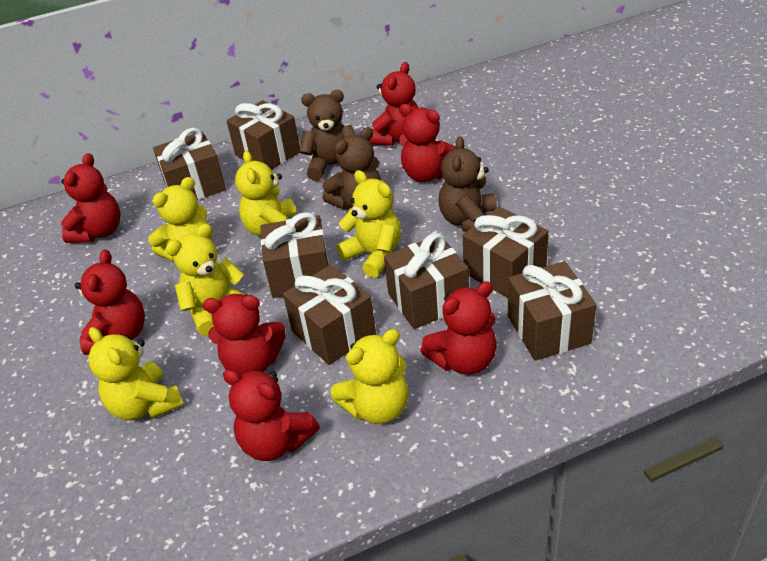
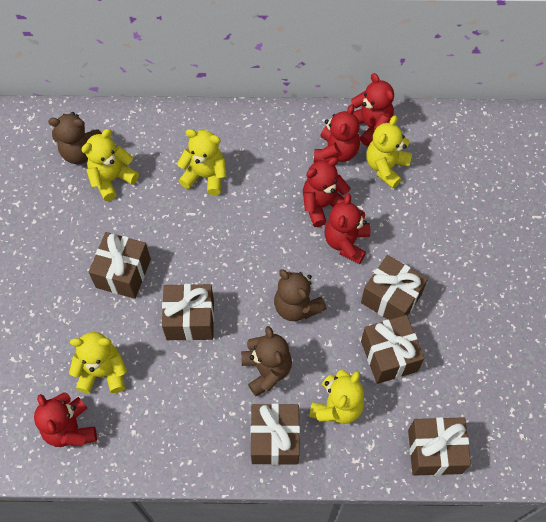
brown gift: 7 -> 6
red teddy bear: 7 -> 5
yellow teddy bear: 6 -> 5

